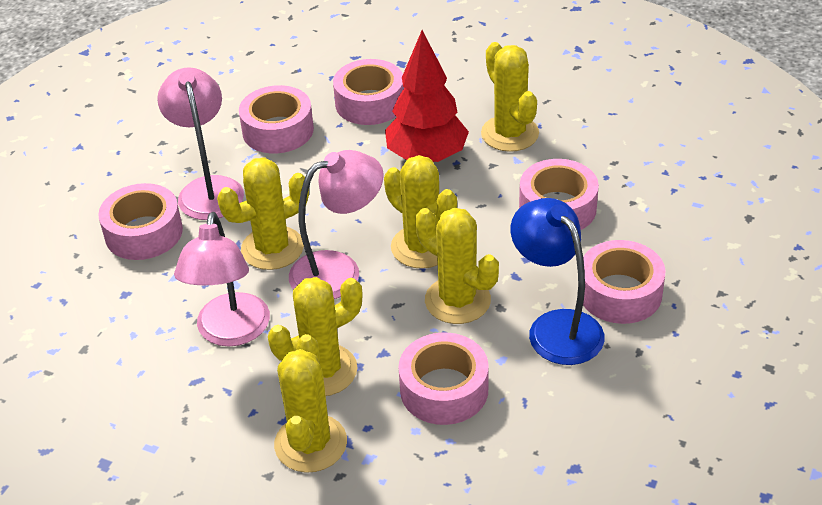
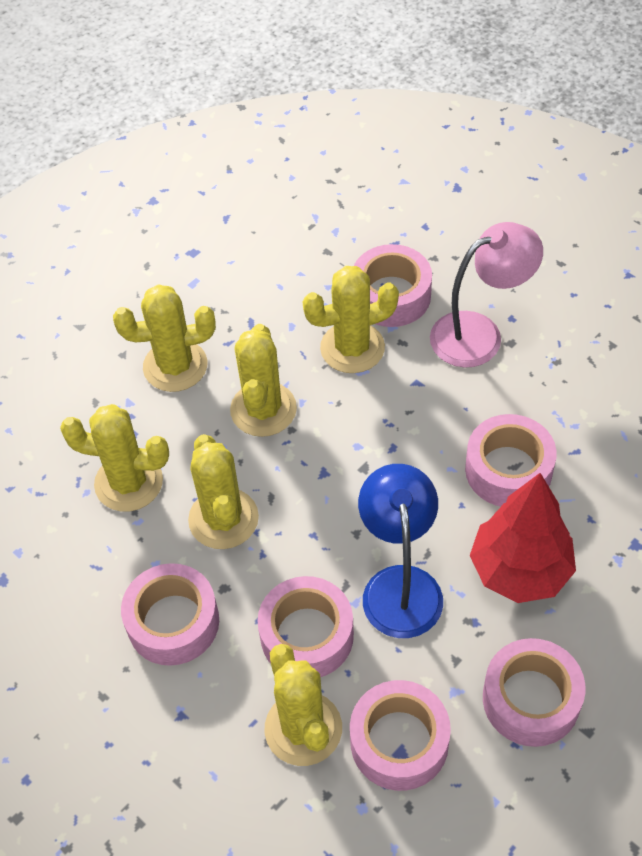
pink lamp: 3 -> 1

